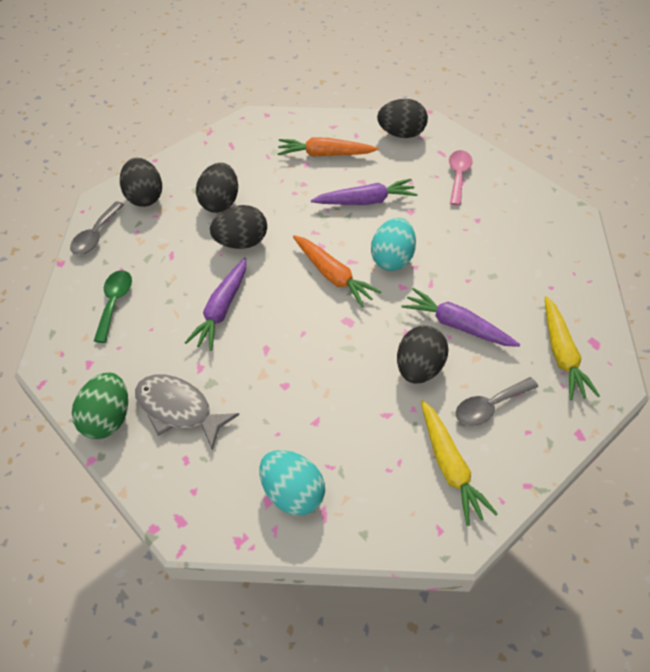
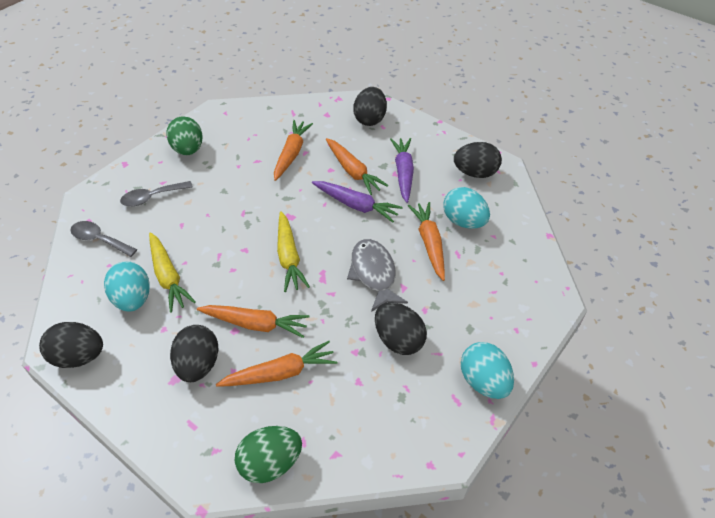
green egg: 1 -> 2
green spoon: 1 -> 0
orange carrot: 2 -> 5
pink spoon: 1 -> 0
purple carrot: 3 -> 2
turquoise egg: 2 -> 3

